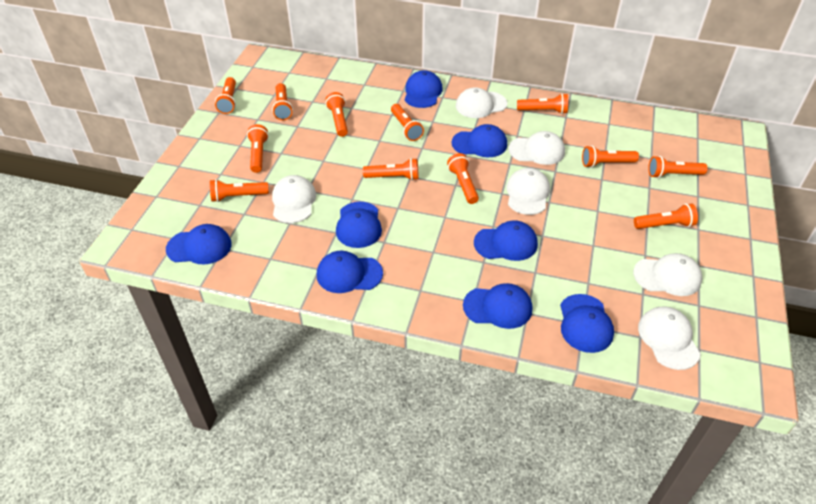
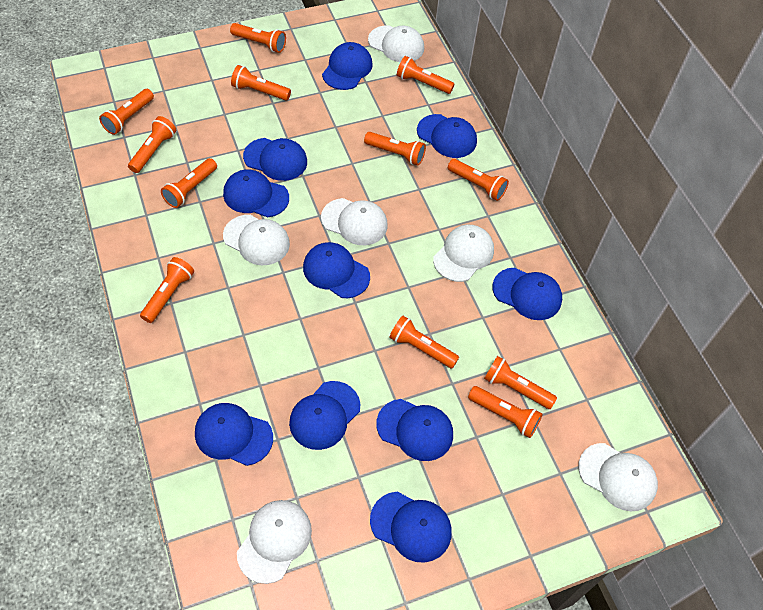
blue cap: 8 -> 10

